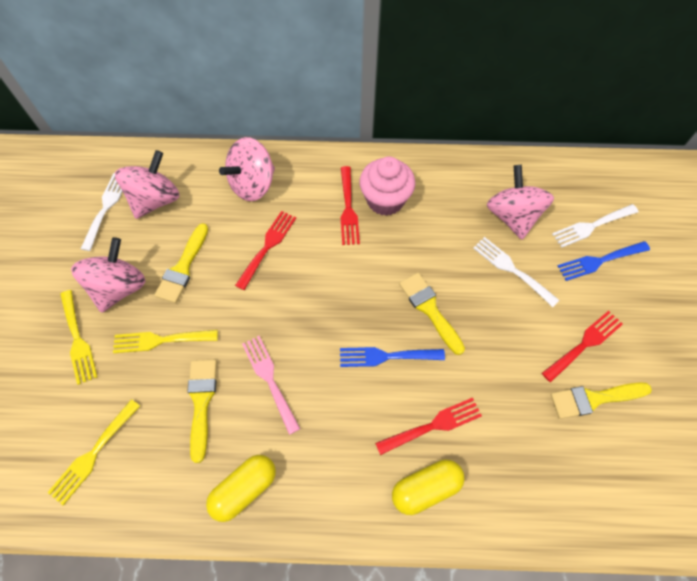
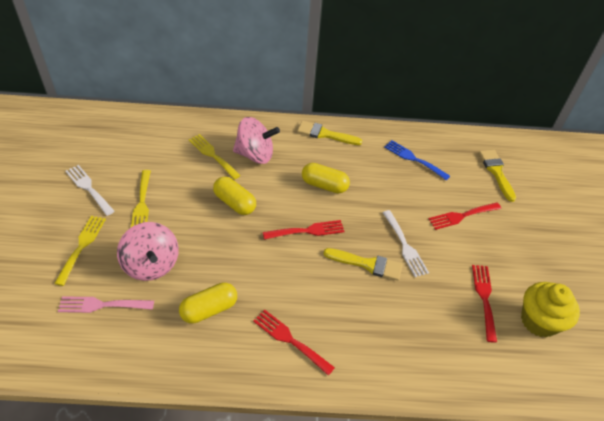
blue fork: 2 -> 1
pink cupcake: 1 -> 0
pink spinning top: 4 -> 2
white fork: 3 -> 2
yellow brush: 4 -> 3
yellow capsule: 2 -> 3
yellow cupcake: 0 -> 1

